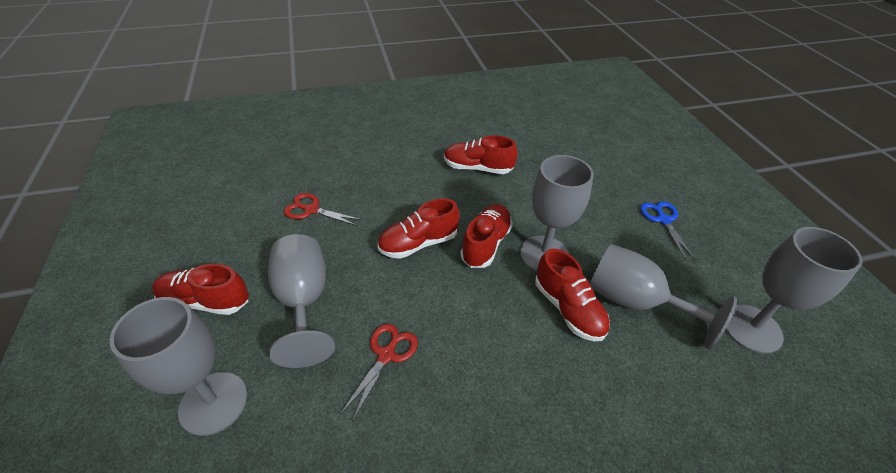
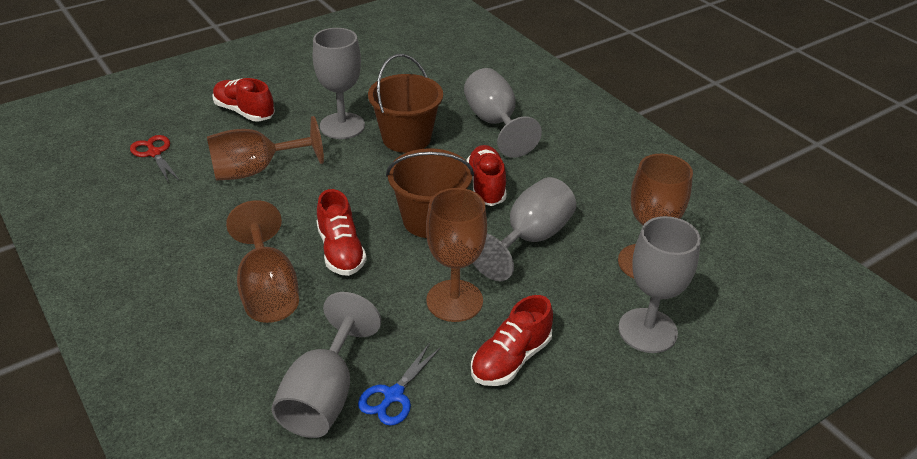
brown bucket: 0 -> 2
brown goblet: 0 -> 4
red scissors: 2 -> 1
red shoe: 5 -> 4

